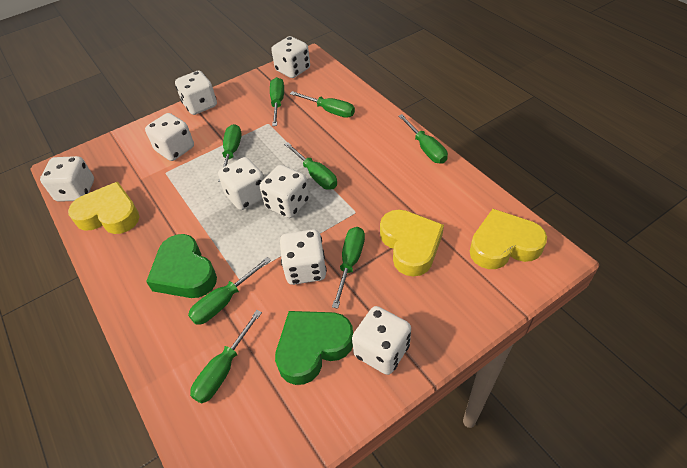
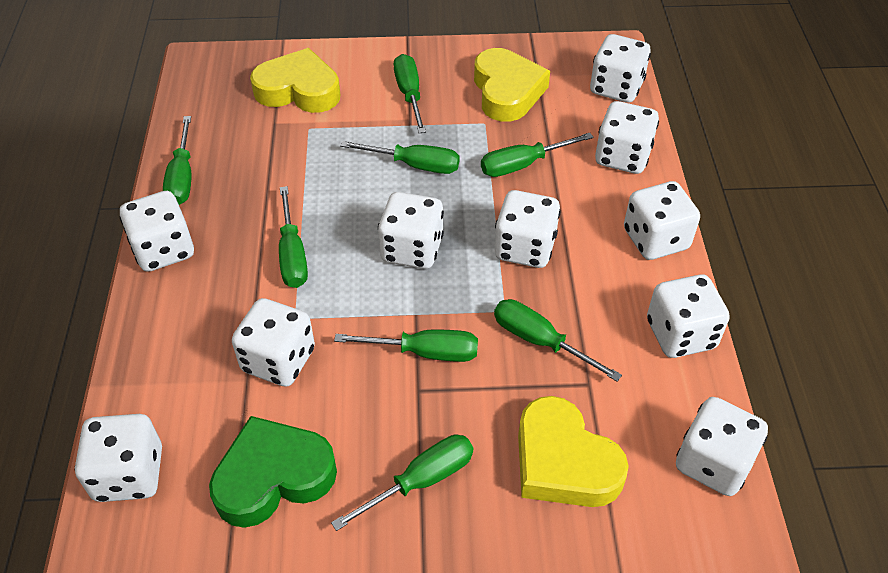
green heart: 2 -> 1
white dice: 8 -> 10

